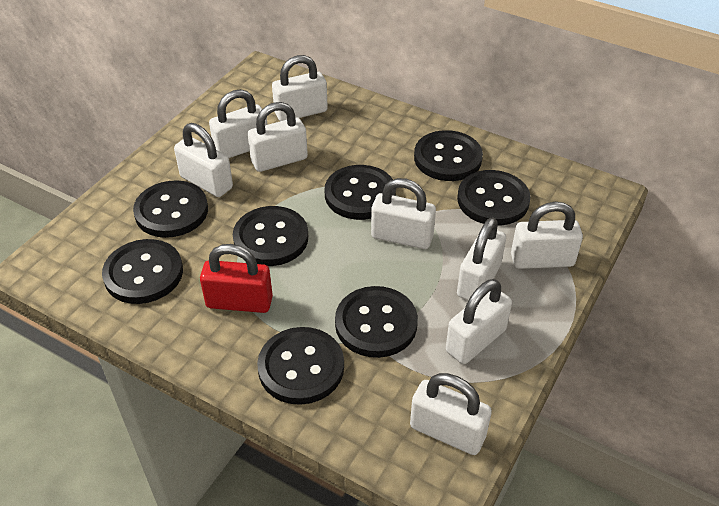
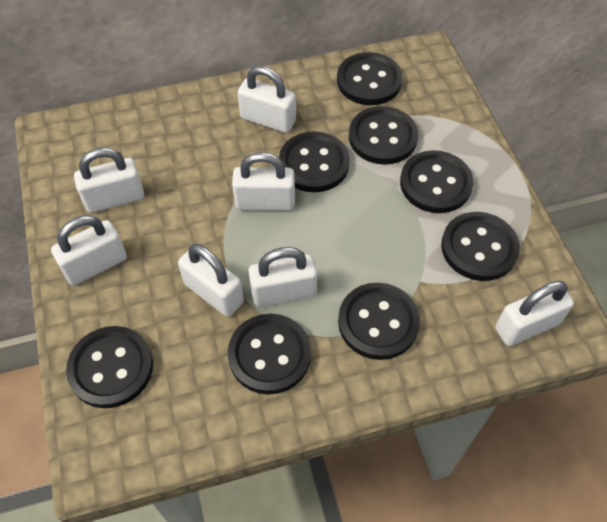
red padlock: 1 -> 0
white padlock: 9 -> 7

